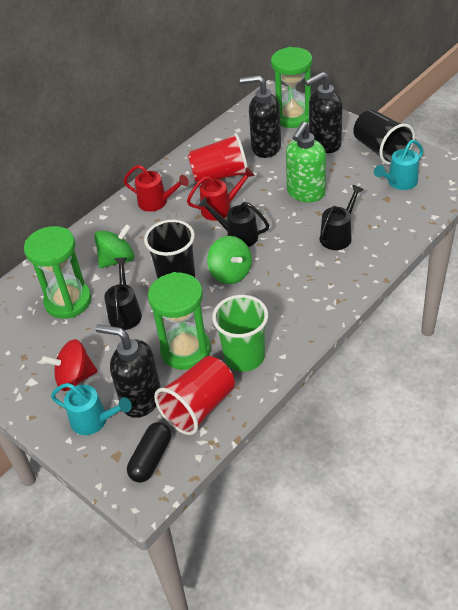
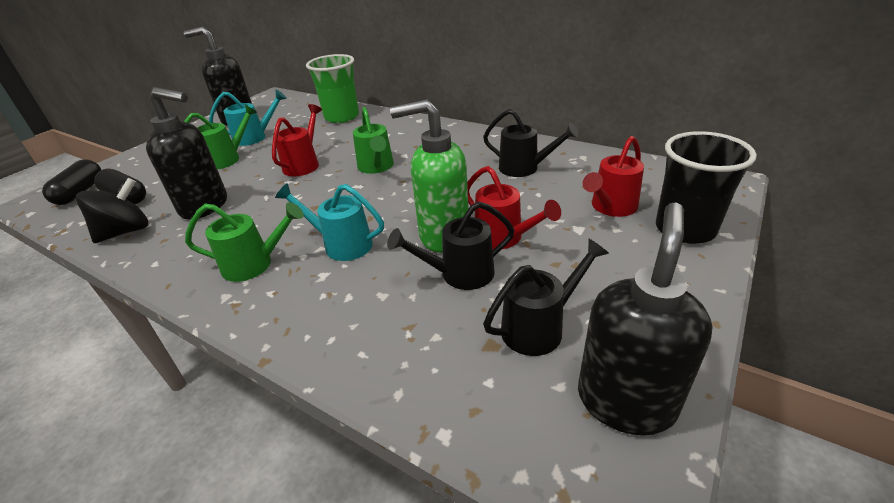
black capsule: 1 -> 2
black cup: 2 -> 1
black spinning top: 0 -> 1
green hourglass: 3 -> 0
green spinning top: 2 -> 0
green watering can: 0 -> 3
red cup: 2 -> 0
red spinning top: 1 -> 0
red watering can: 2 -> 3

